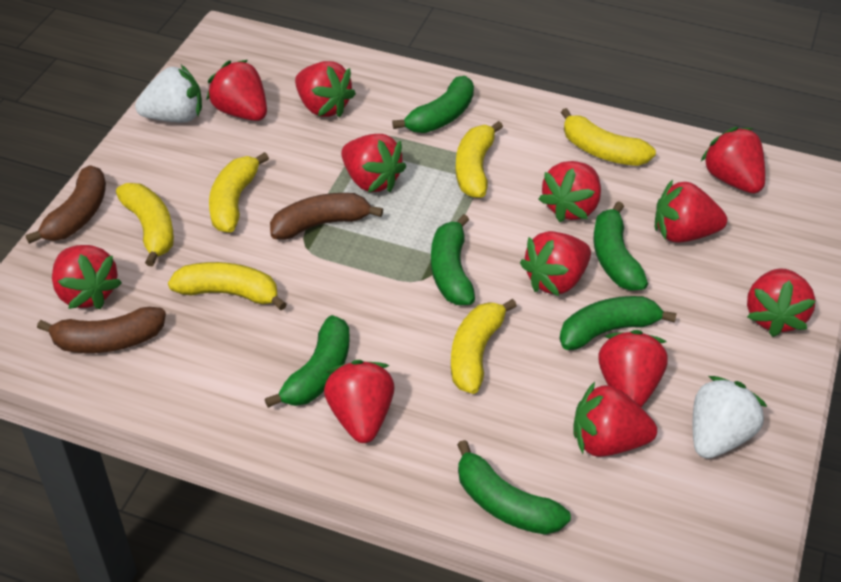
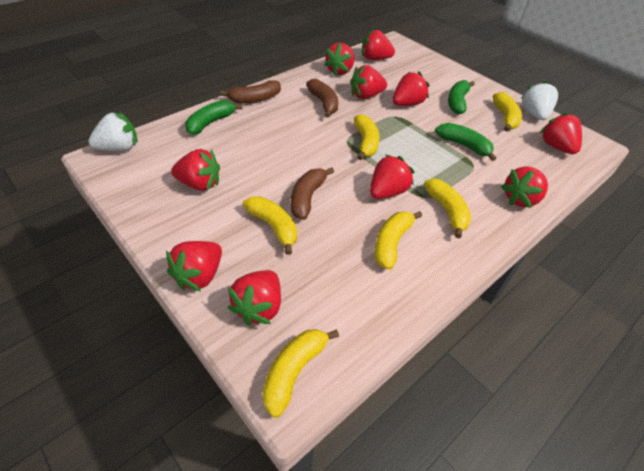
green banana: 6 -> 3
red strawberry: 12 -> 10

